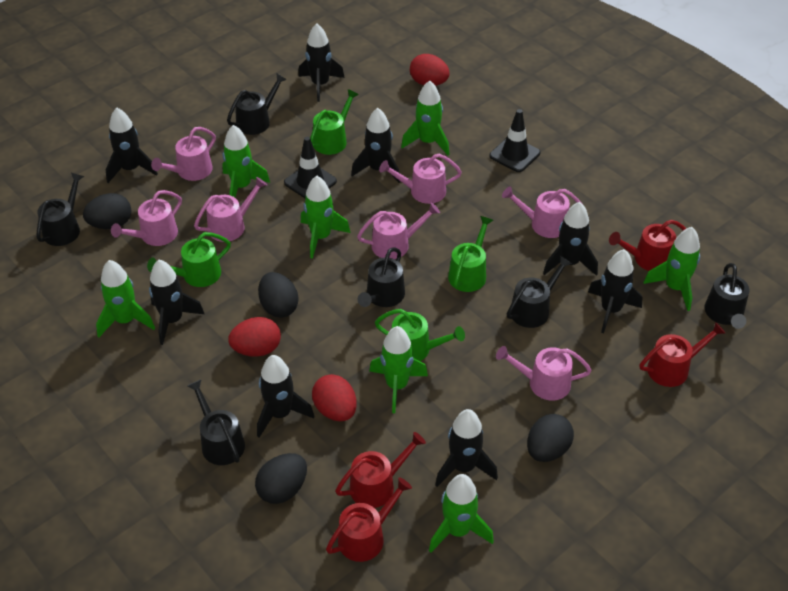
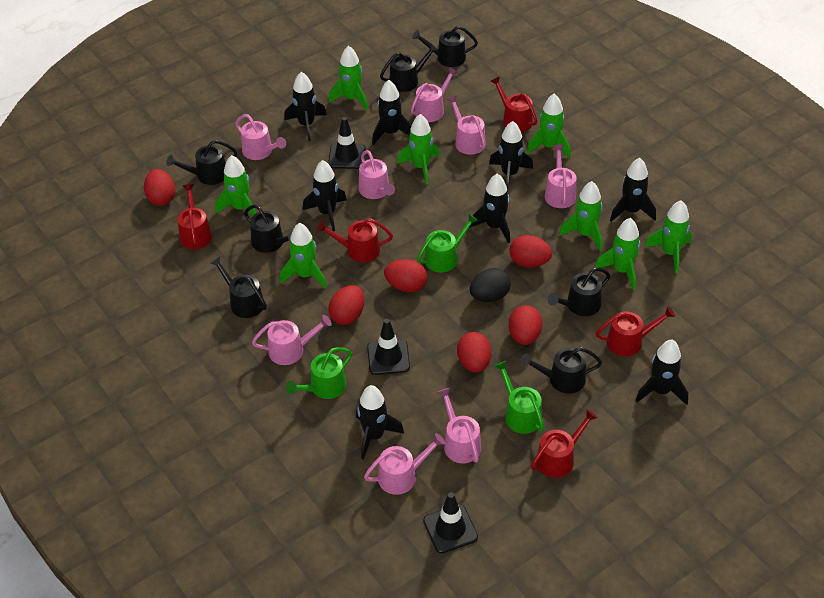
black egg: 4 -> 1
black traffic cone: 2 -> 3
black watering can: 6 -> 7
green rocket: 7 -> 8
green watering can: 4 -> 3
pink watering can: 7 -> 8
red egg: 3 -> 6
red watering can: 4 -> 5

